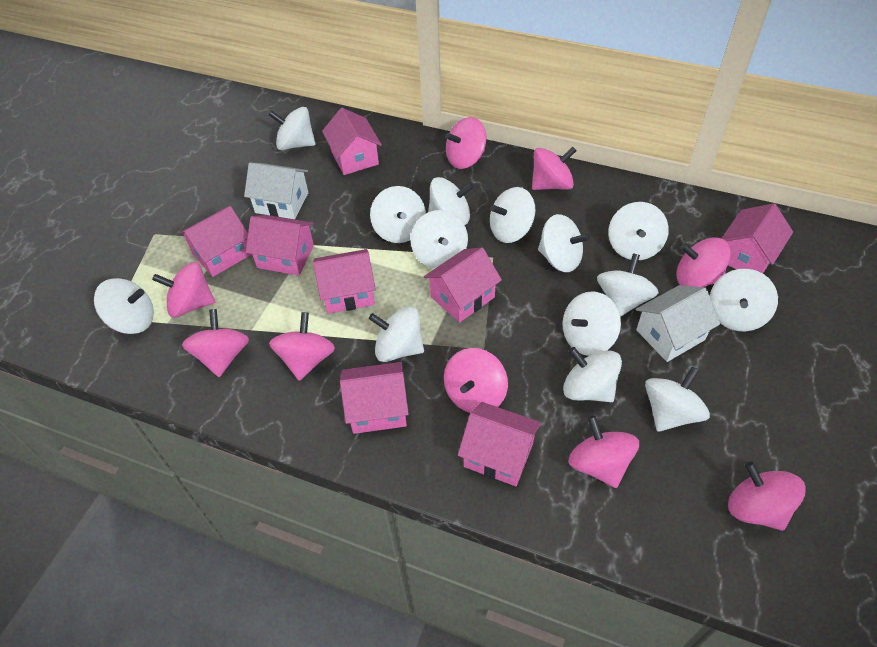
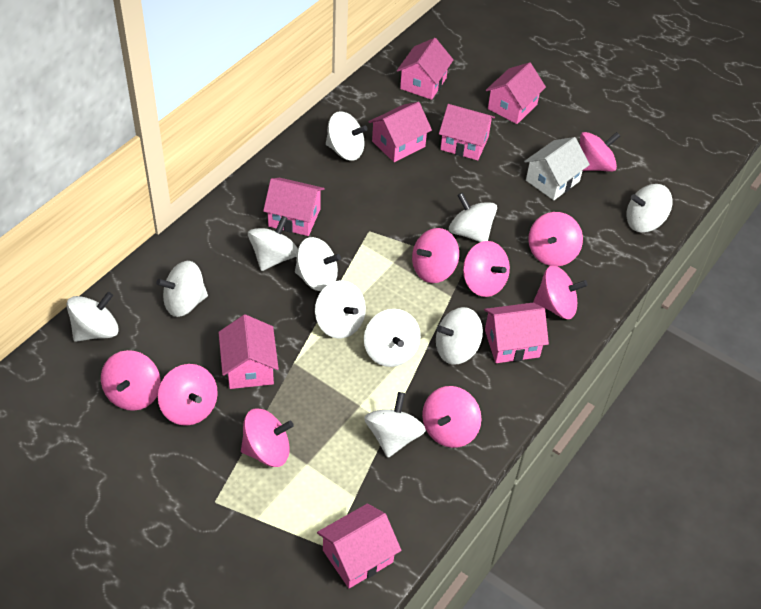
white house: 2 -> 1
white spinning top: 14 -> 11

